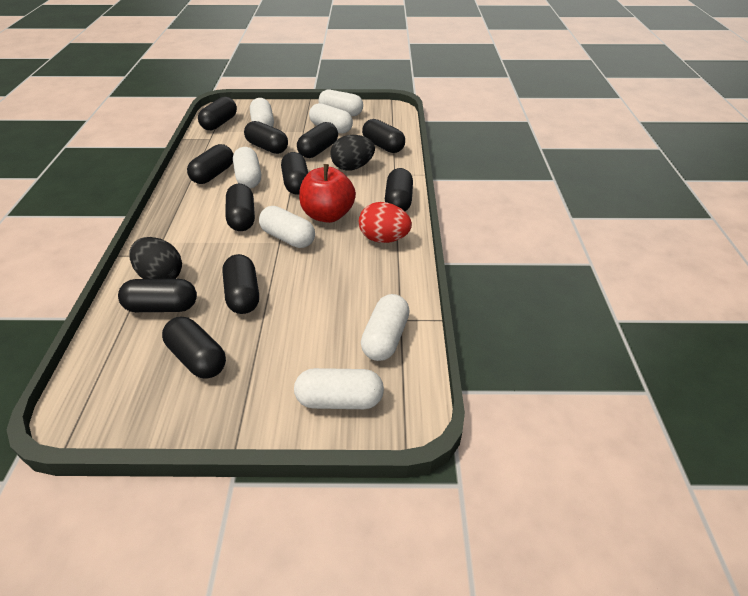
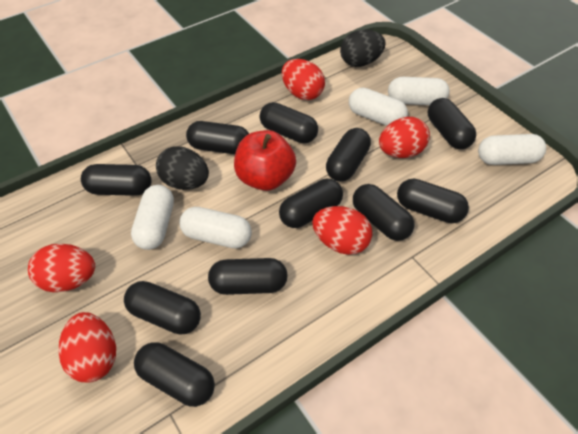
red egg: 1 -> 5
white capsule: 7 -> 5

